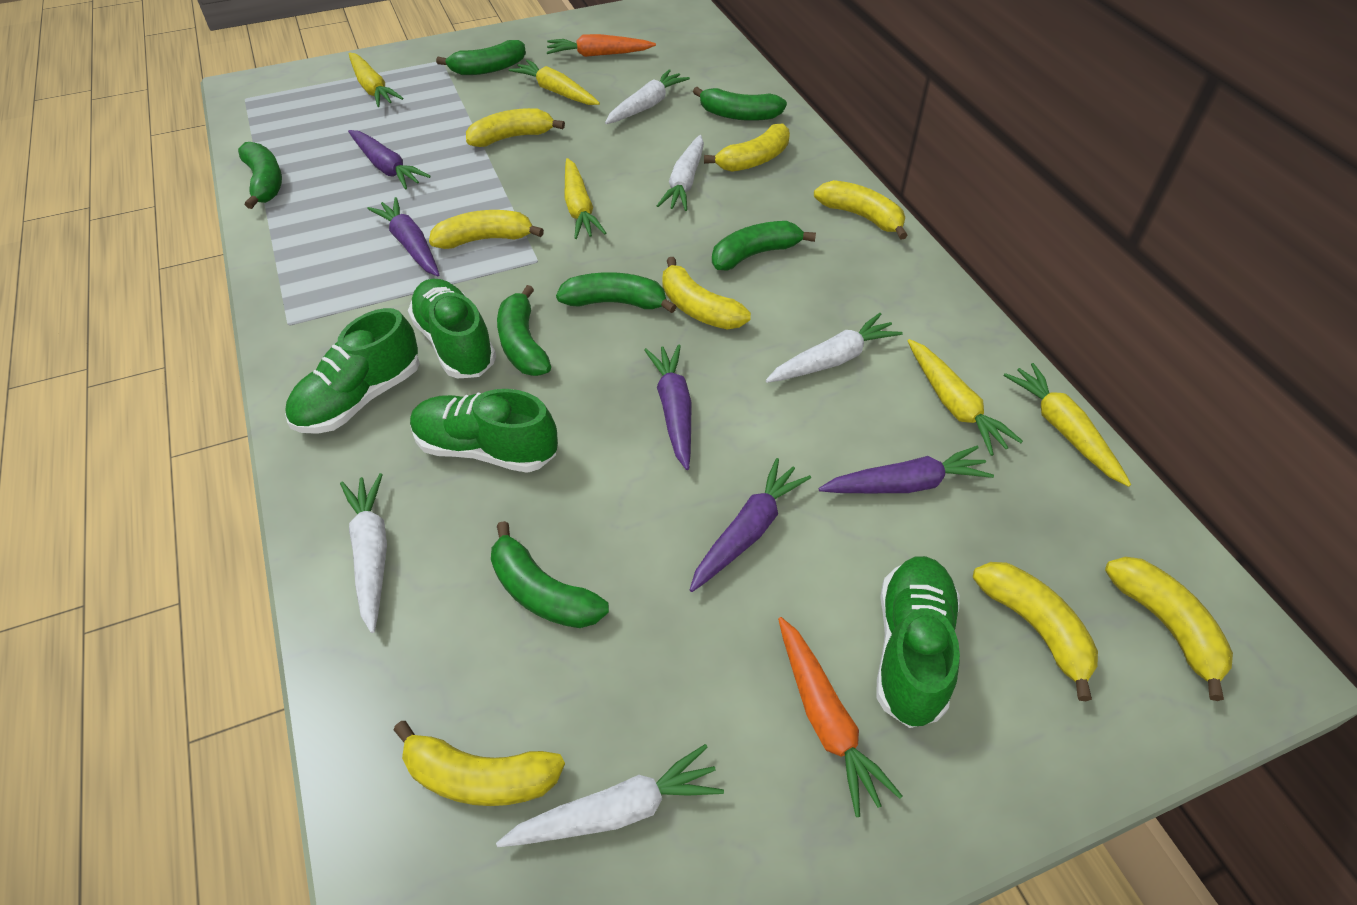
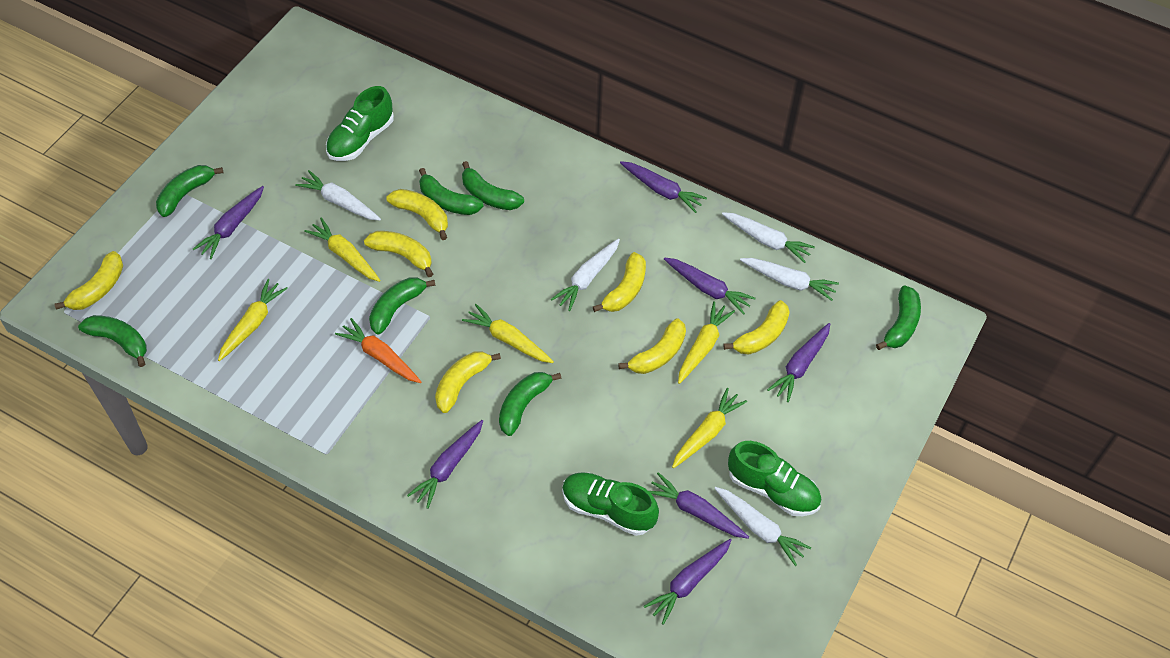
green shoe: 4 -> 3
orange carrot: 2 -> 1
purple carrot: 5 -> 7
yellow banana: 8 -> 7

